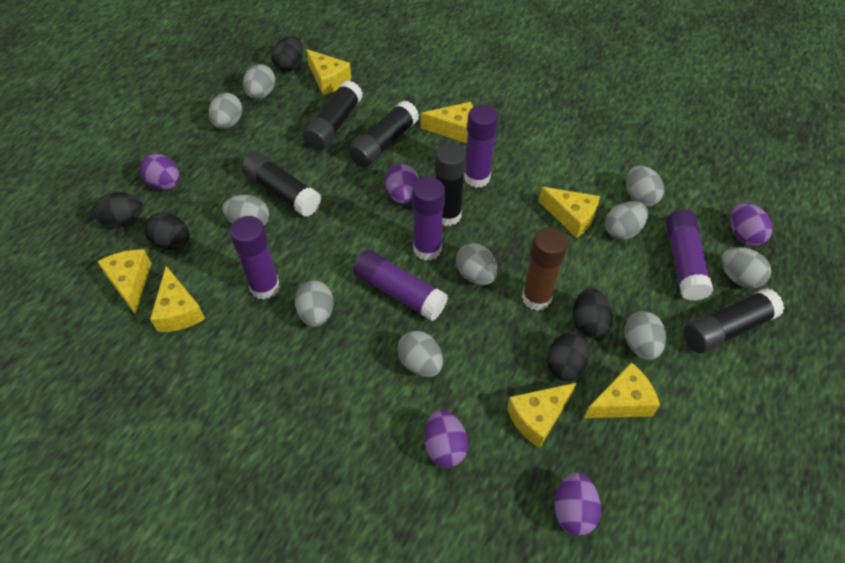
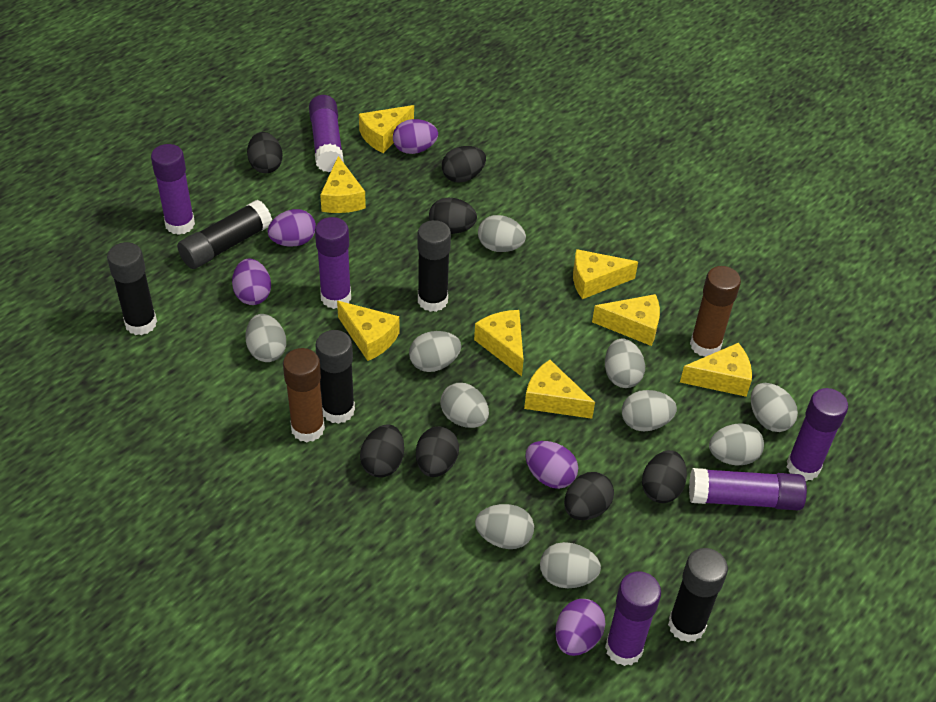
black egg: 5 -> 7
brown glue stick: 1 -> 2
purple glue stick: 5 -> 6
yellow cheese: 7 -> 8

